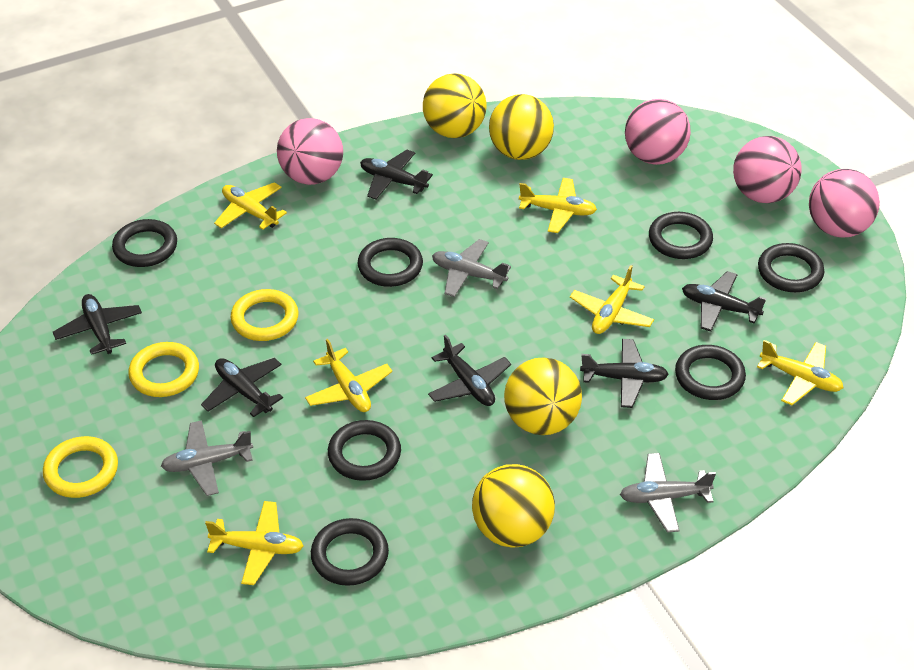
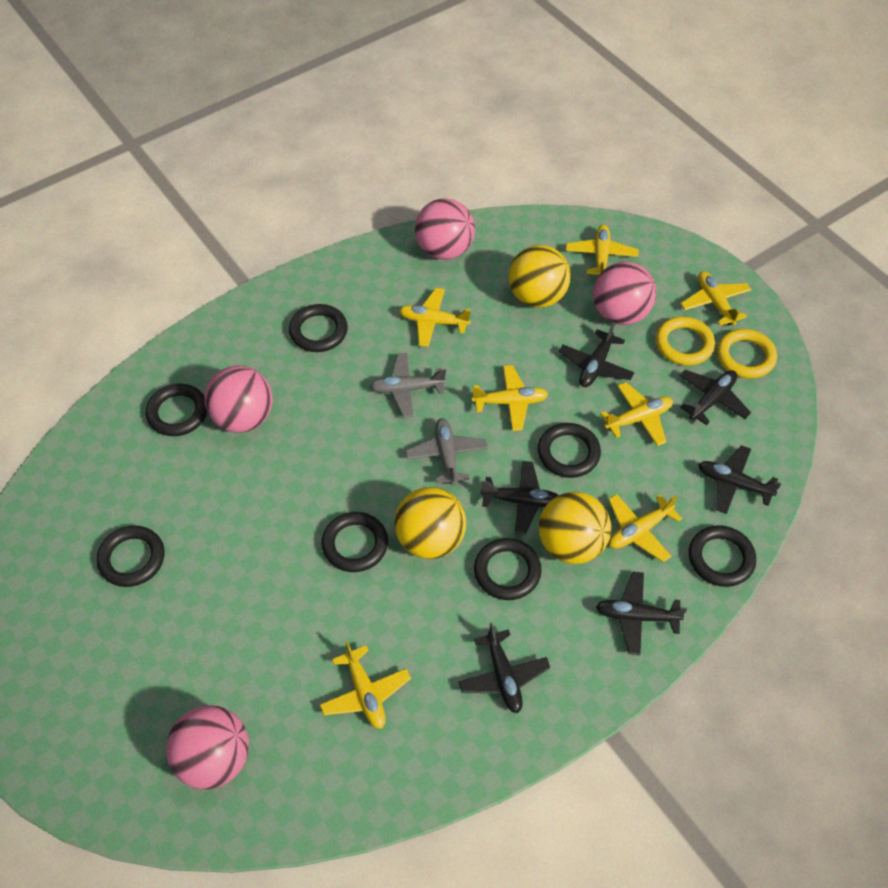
grey plane: 3 -> 2
yellow ball: 4 -> 3
yellow plane: 6 -> 7
yellow ring: 3 -> 2

